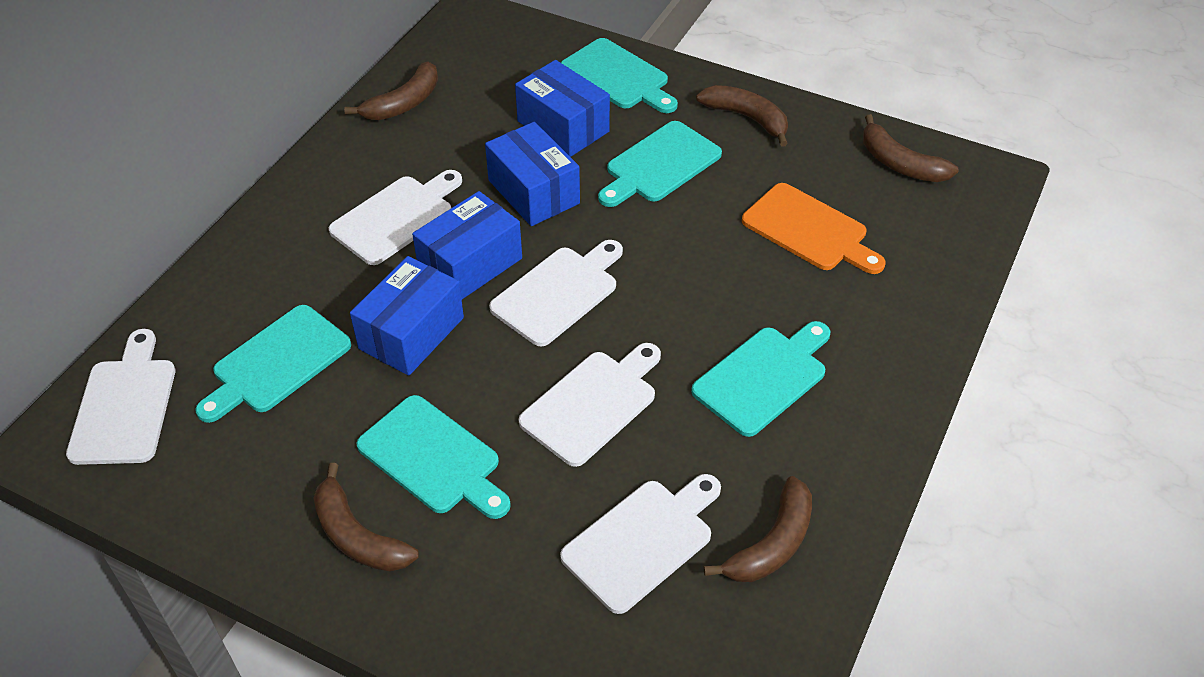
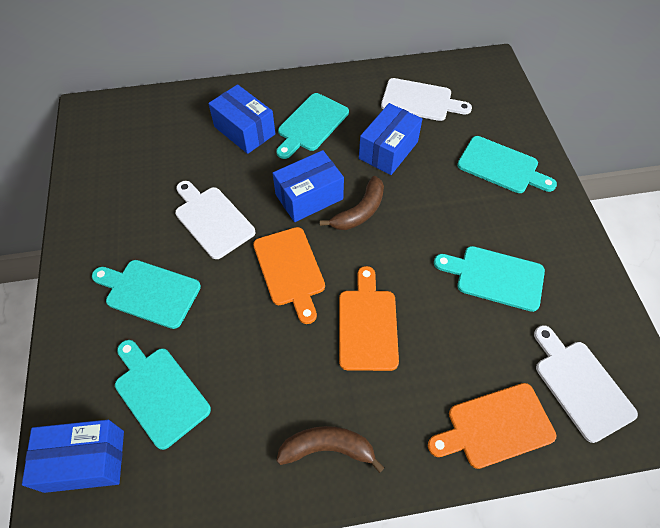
brown banana: 5 -> 2
orange cutting board: 1 -> 3
white cutting board: 5 -> 3

